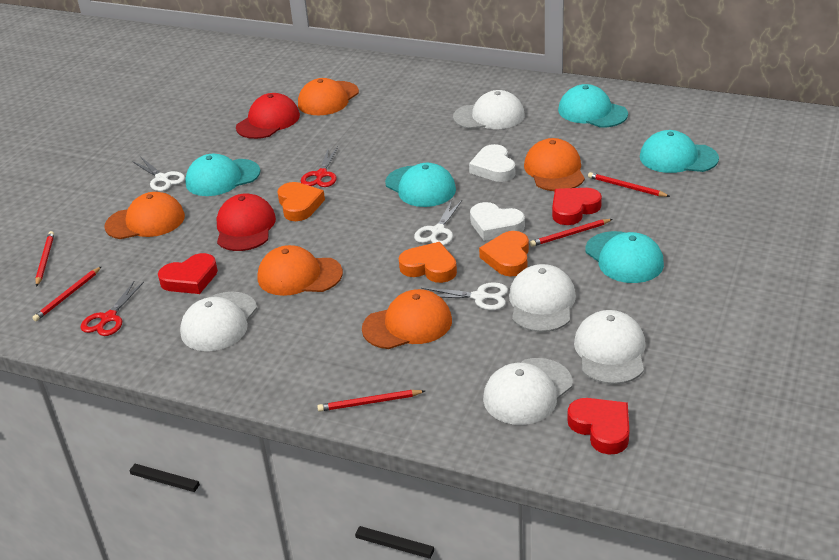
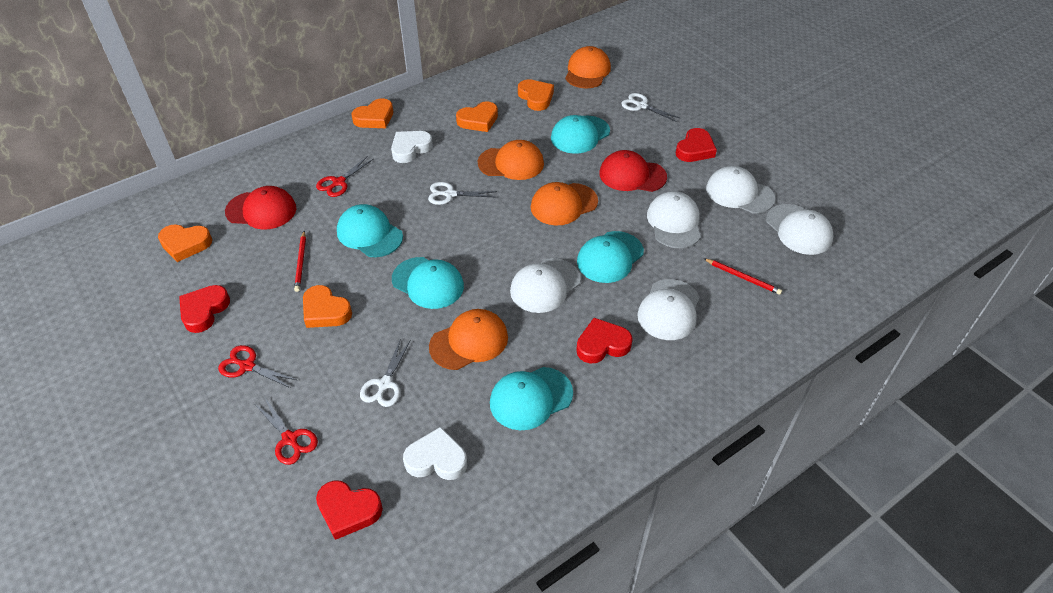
orange cap: 5 -> 4
orange heart: 3 -> 5
red heart: 3 -> 4
red pencil: 5 -> 2
red scissors: 2 -> 3

